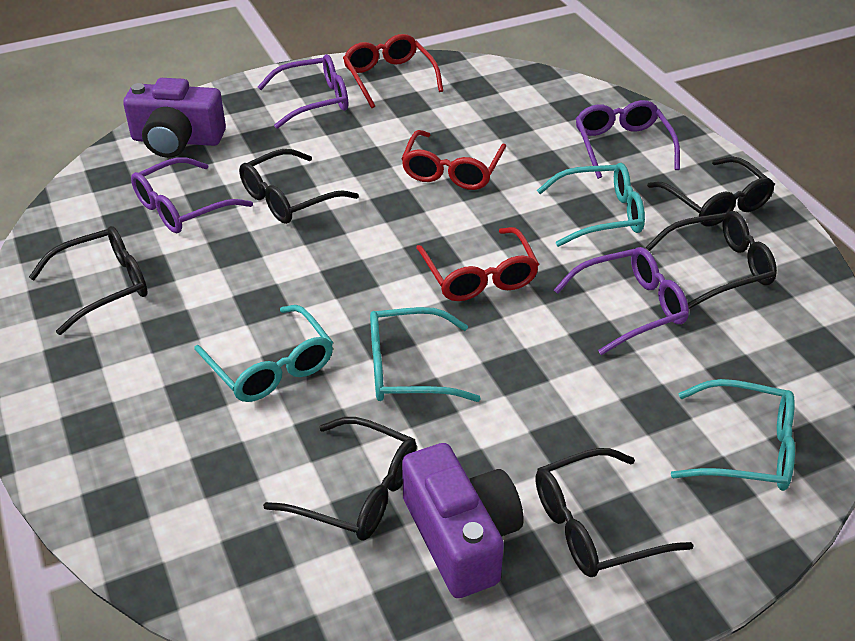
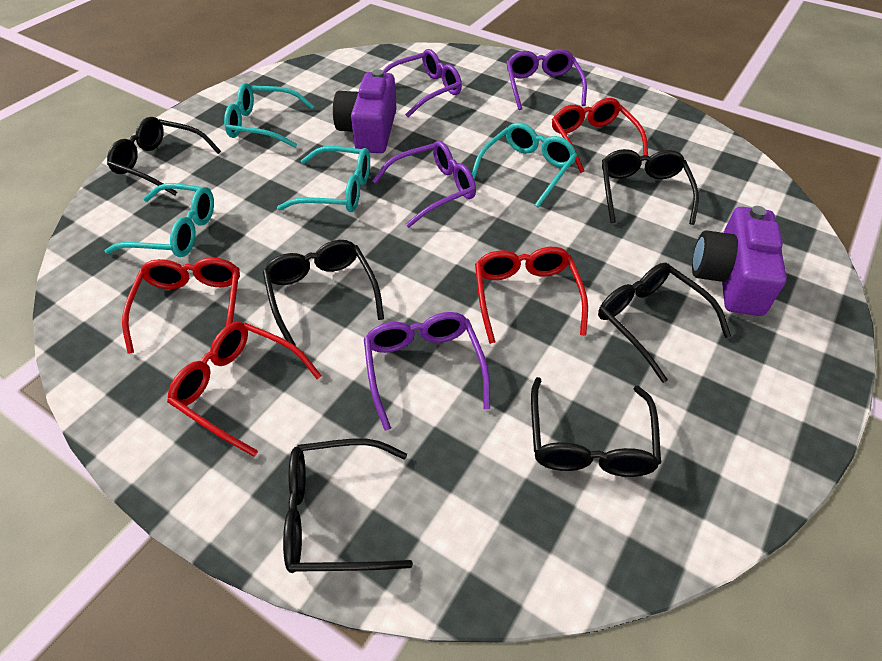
red glasses: 3 -> 4

